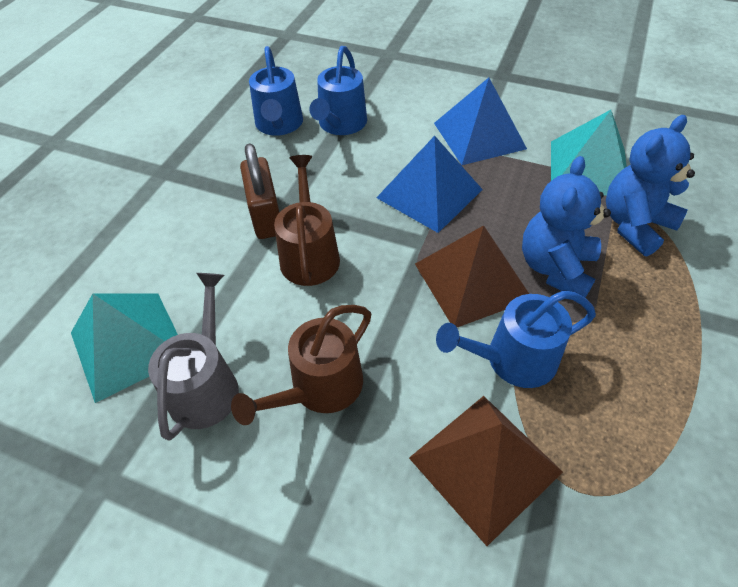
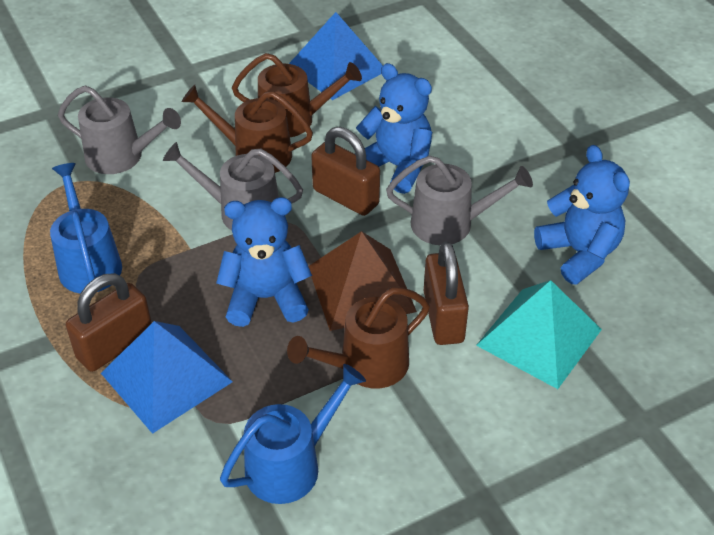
blue teddy bear: 2 -> 3
blue watering can: 3 -> 2
brown padlock: 1 -> 3
brown pyramid: 2 -> 1
brown watering can: 2 -> 3
grey watering can: 1 -> 3
turquoise pyramid: 2 -> 1

